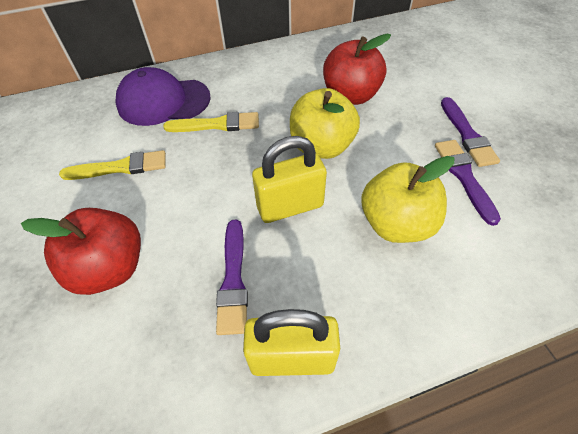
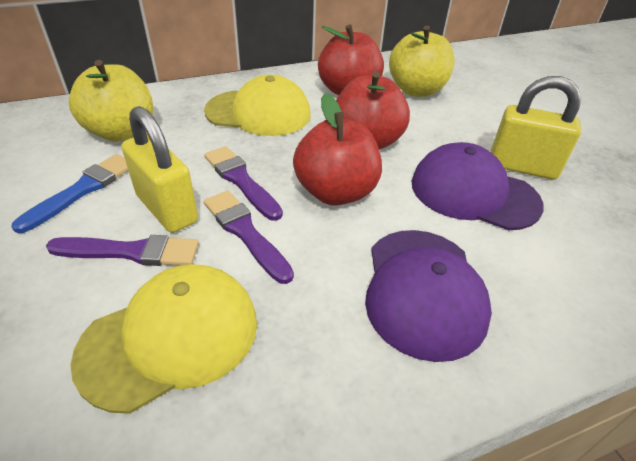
blue brush: 0 -> 1
purple cap: 1 -> 2
red apple: 2 -> 3
yellow brush: 2 -> 0
yellow cap: 0 -> 2

